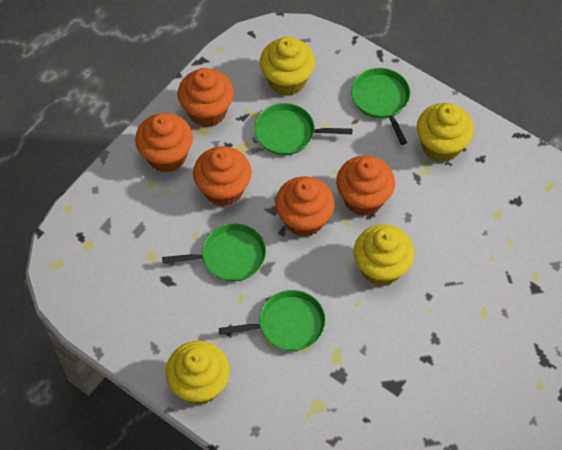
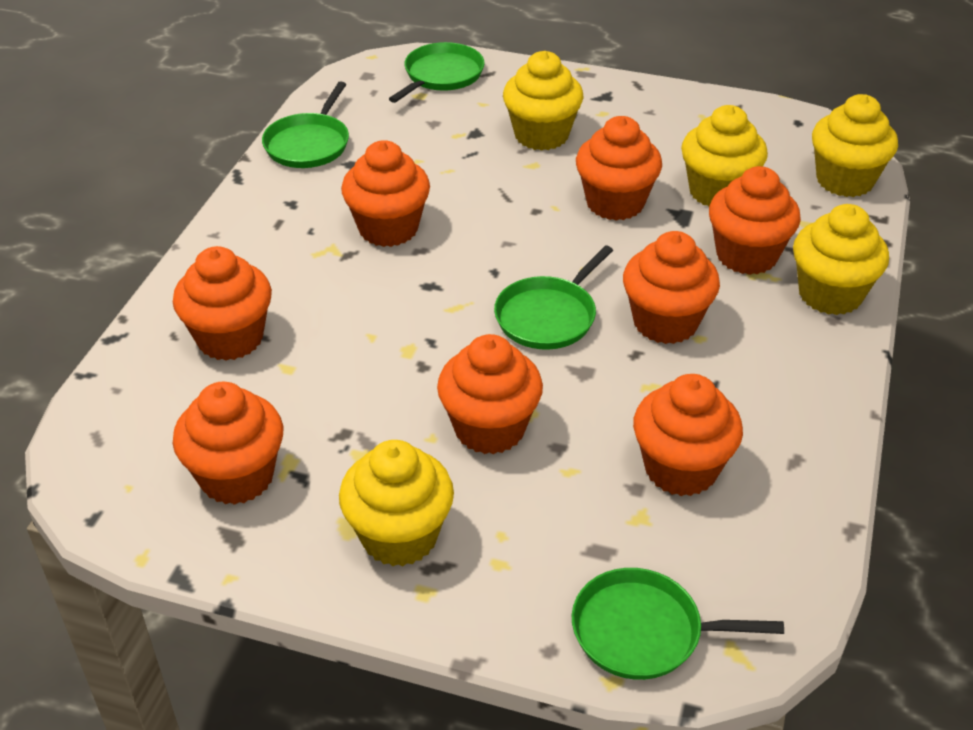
orange cupcake: 5 -> 8
yellow cupcake: 4 -> 5

